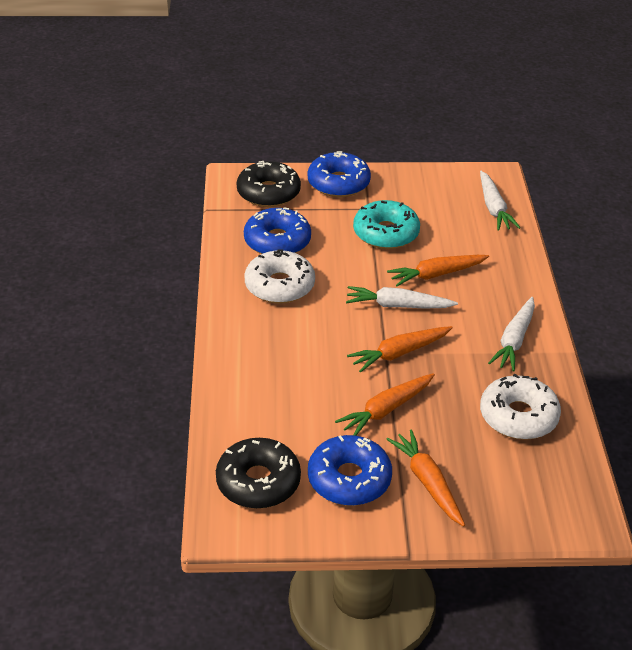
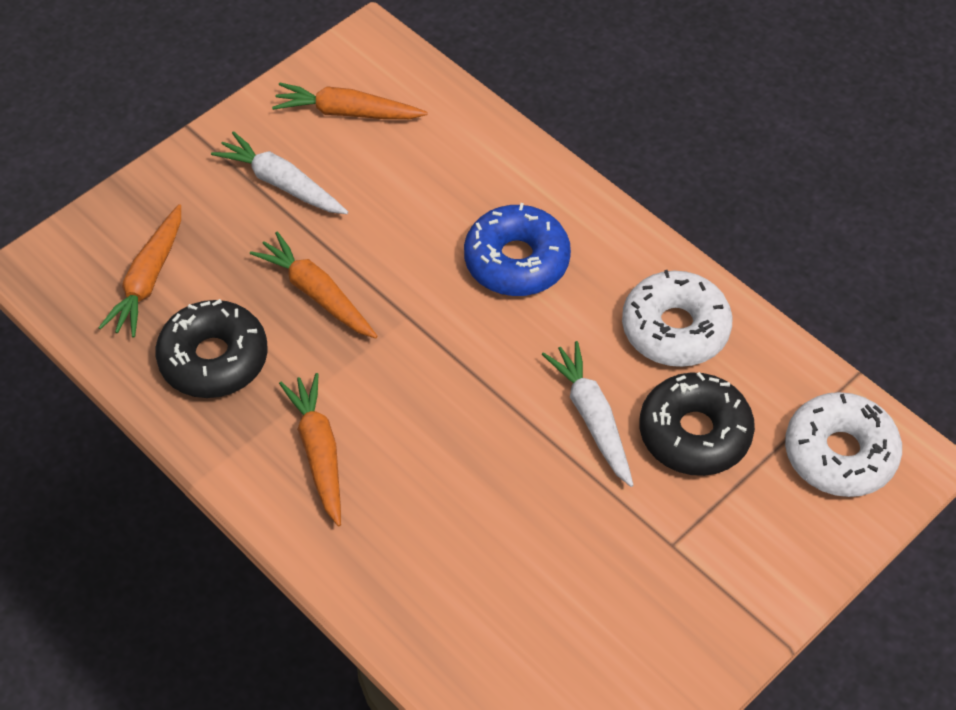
blue donut: 3 -> 1
turquoise donut: 1 -> 0
white carrot: 3 -> 2

